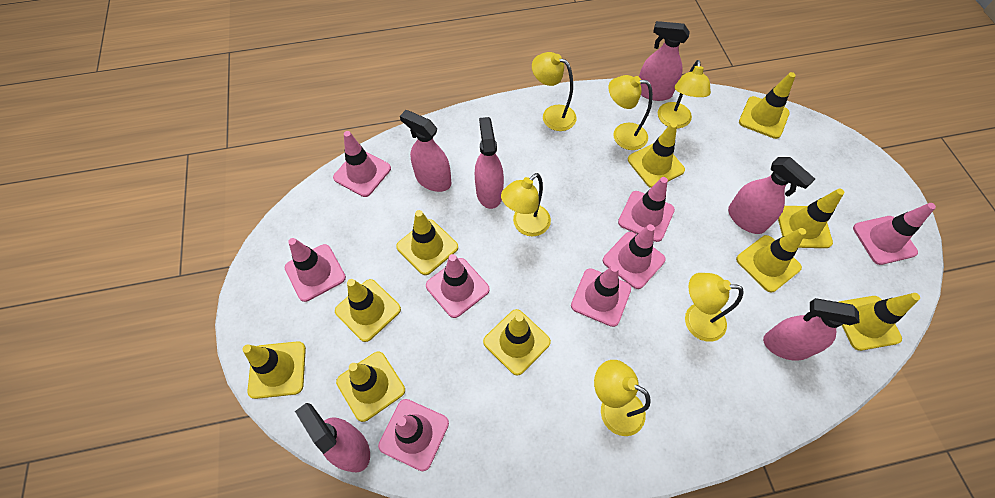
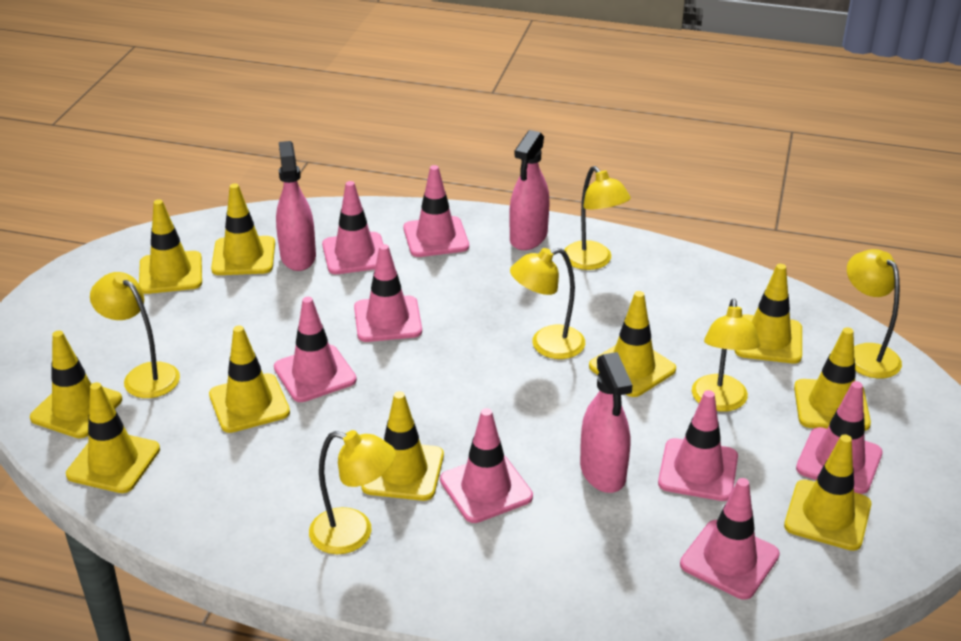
pink spray bottle: 6 -> 3

